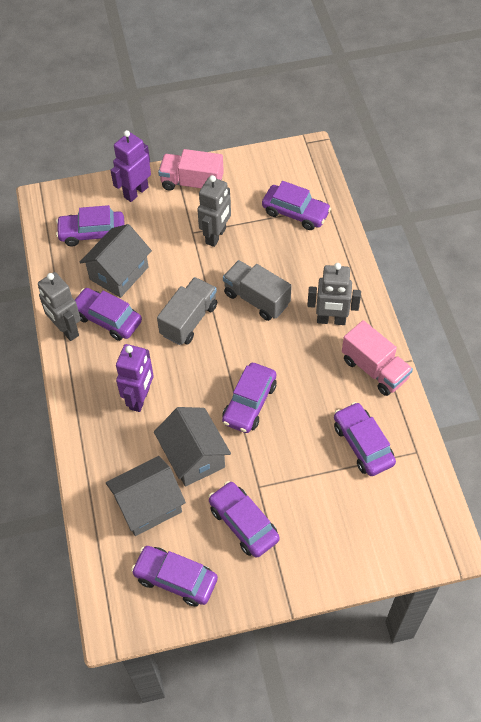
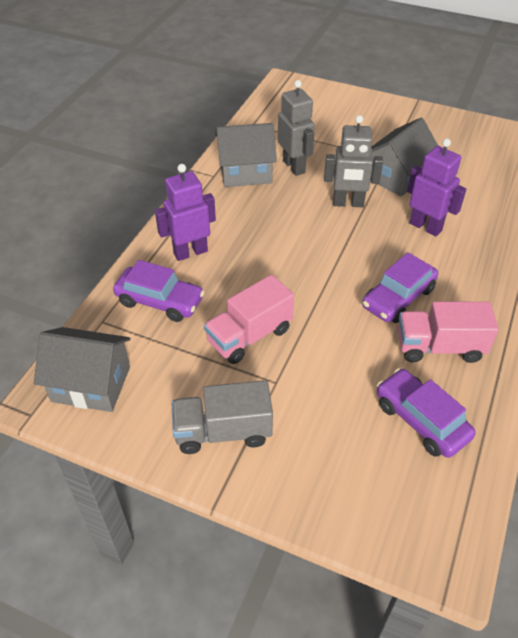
grey robot: 3 -> 2
grey truck: 2 -> 1
purple car: 7 -> 3

